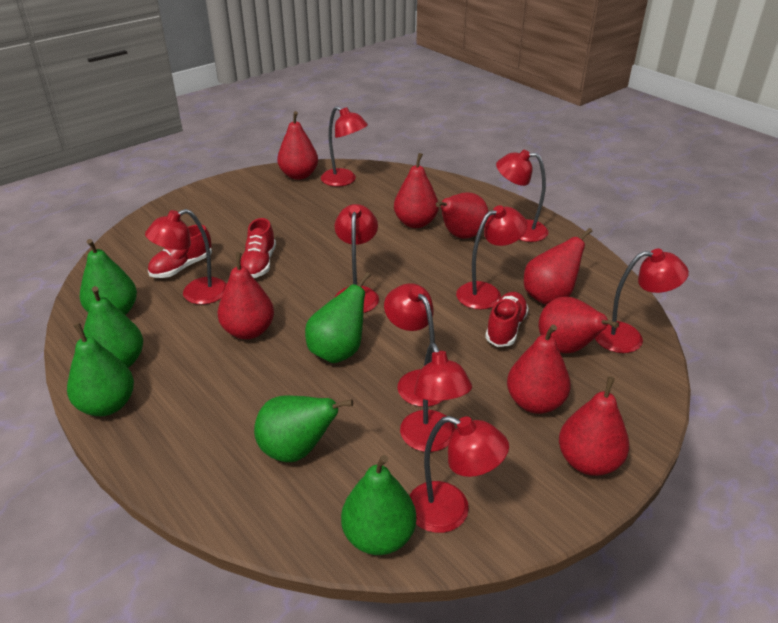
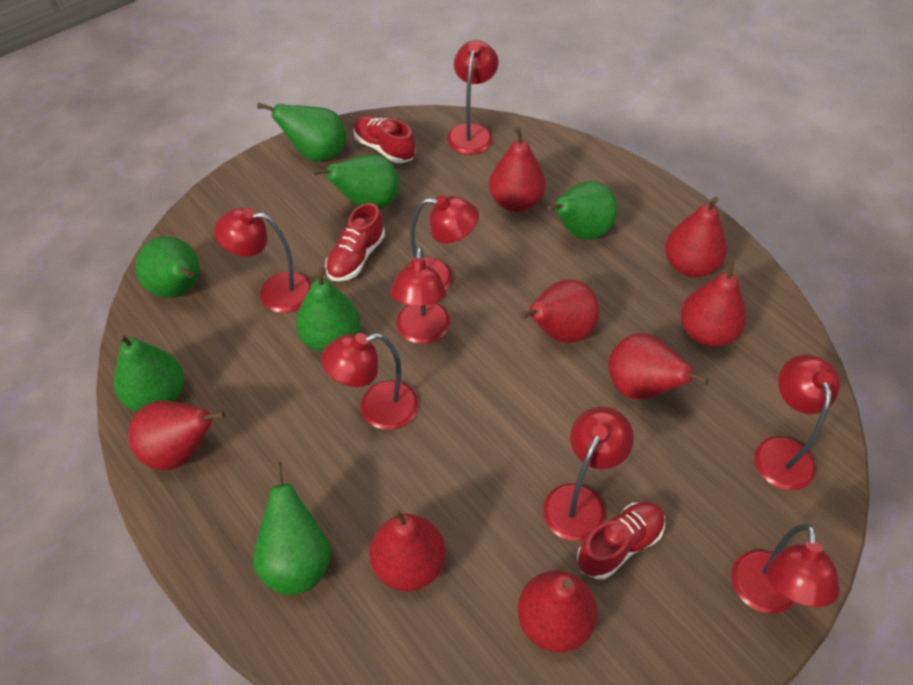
green pear: 6 -> 7
red lamp: 9 -> 8

